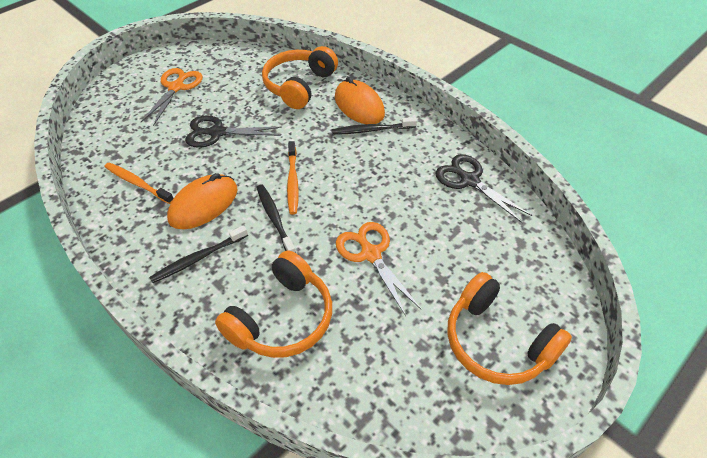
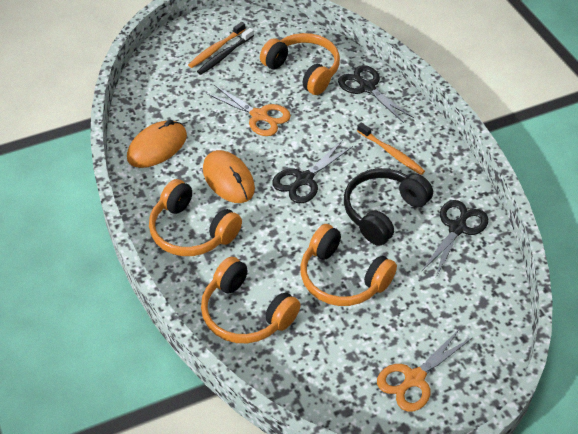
black headphones: 0 -> 1
black scissors: 2 -> 3
black toothbrush: 3 -> 1
orange headphones: 3 -> 4

